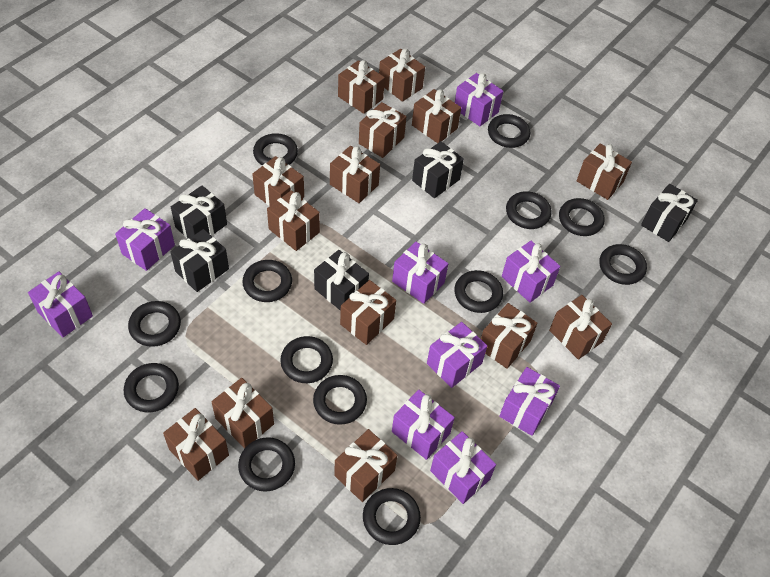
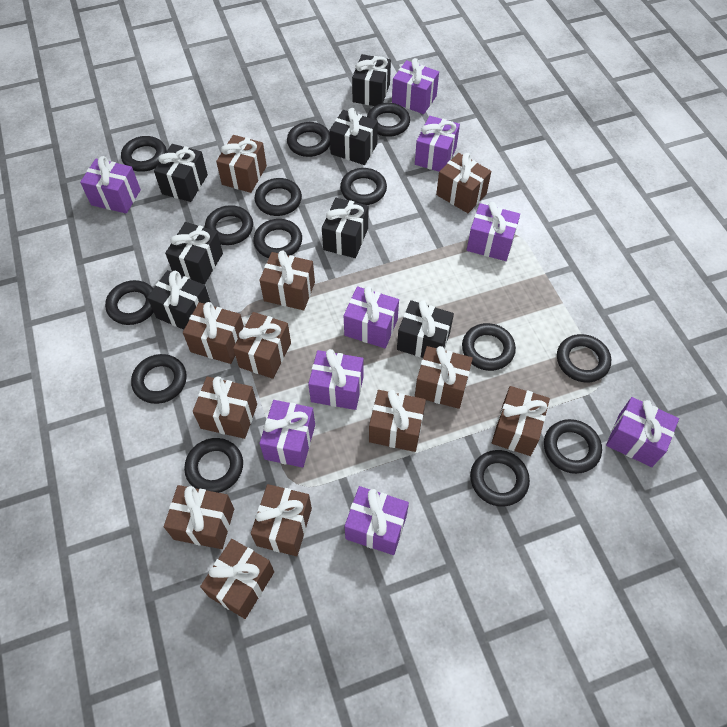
black gift: 5 -> 7
black ring: 13 -> 14
brown gift: 14 -> 12

